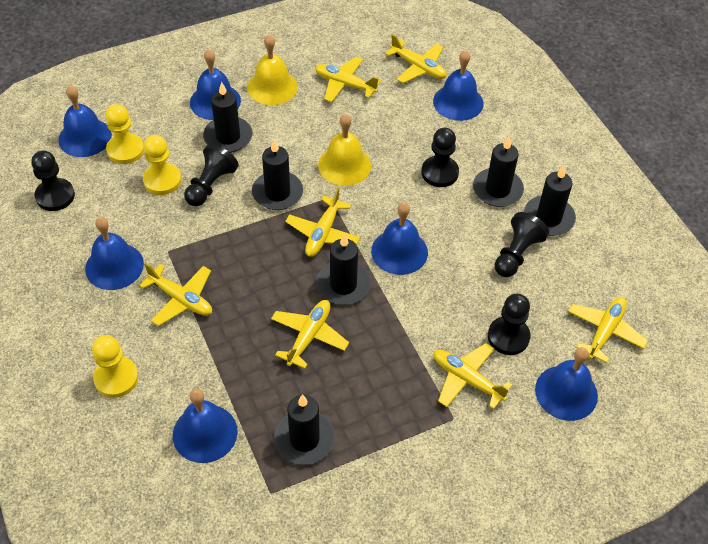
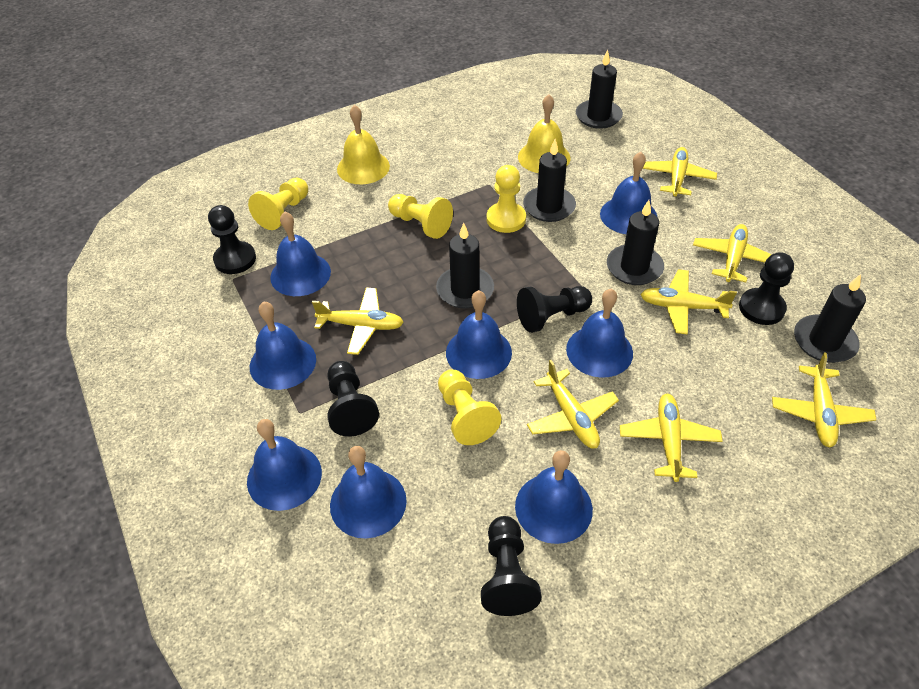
black candle: 6 -> 5
blue bell: 7 -> 8
yellow pawn: 3 -> 4

